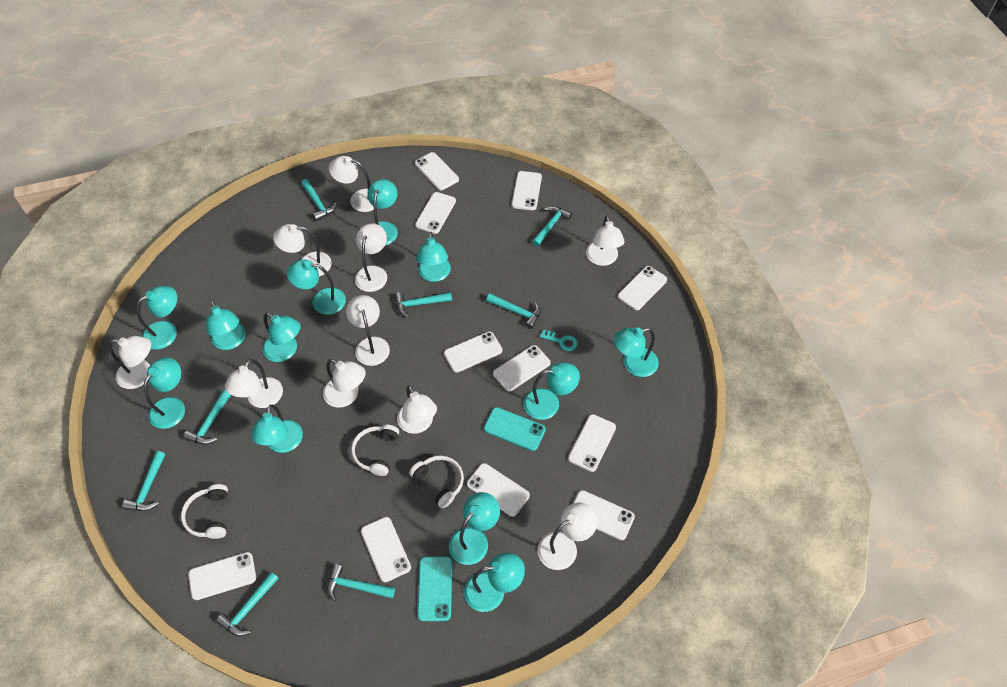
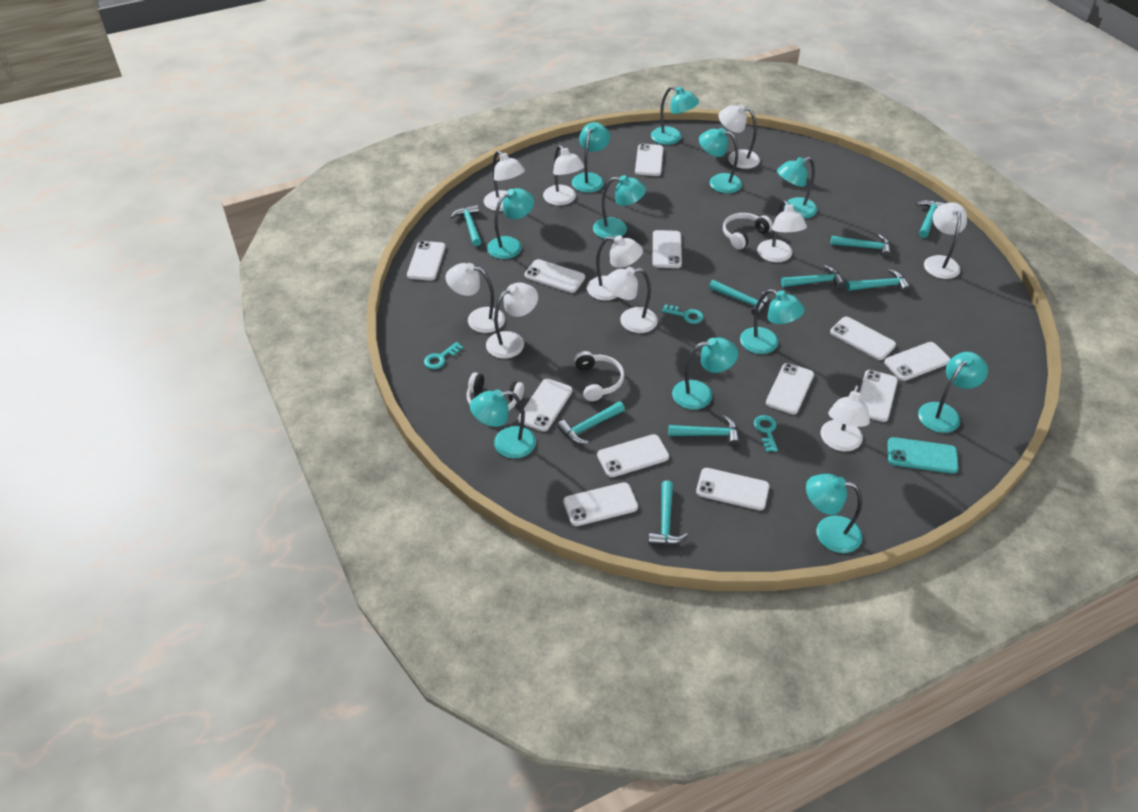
turquoise hammer: 8 -> 9
turquoise key: 1 -> 3
turquoise lamp: 12 -> 11
turquoise phone: 2 -> 1
white phone: 11 -> 12

